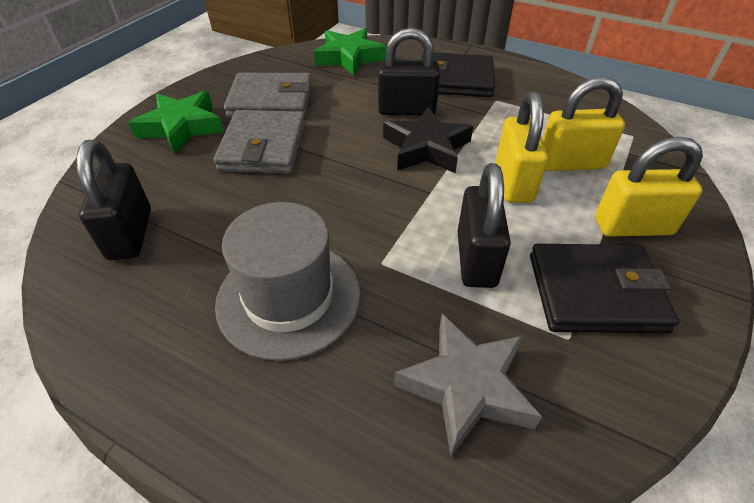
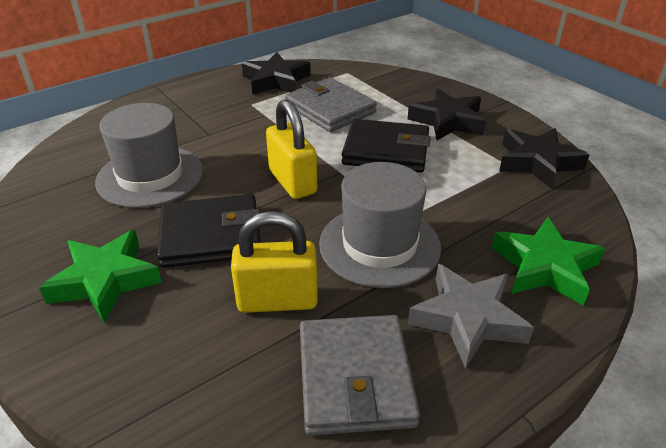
black padlock: 3 -> 0
black star: 1 -> 3
grey hat: 1 -> 2
yellow padlock: 3 -> 2

